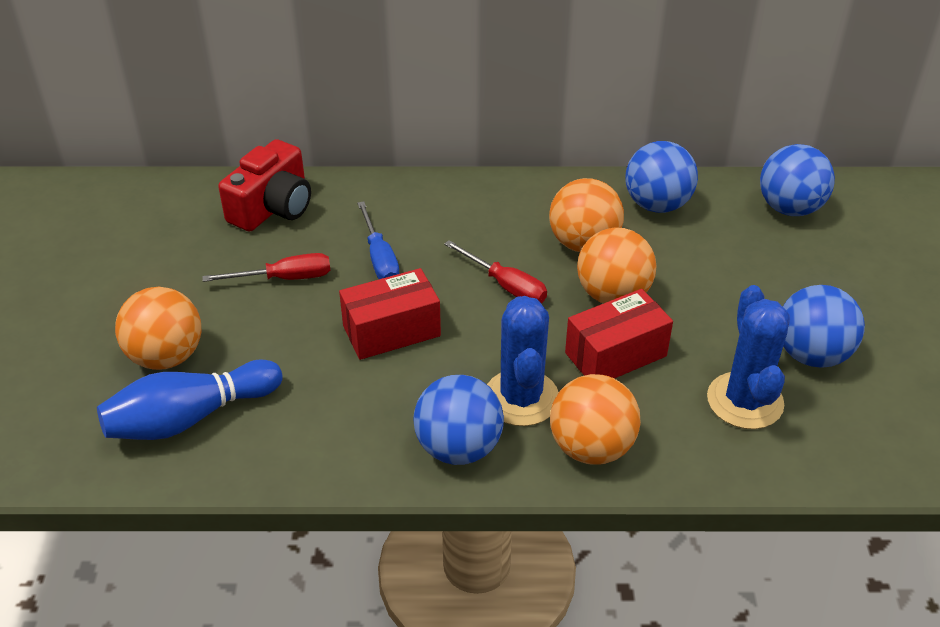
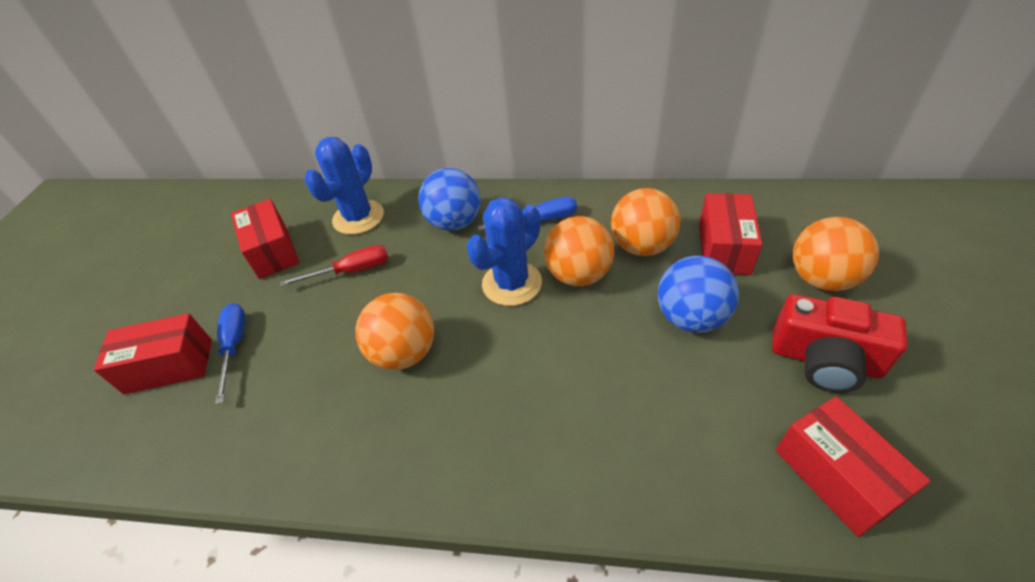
blue ball: 4 -> 2
blue bowling pin: 1 -> 0
blue screwdriver: 1 -> 2
red box: 2 -> 4
red screwdriver: 2 -> 1

